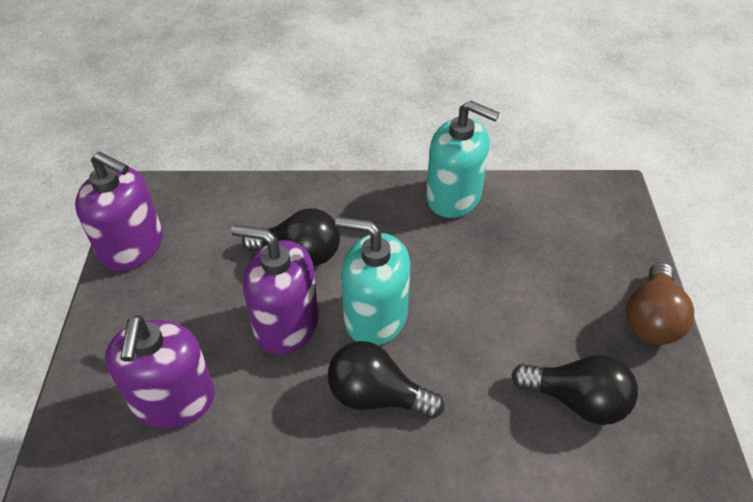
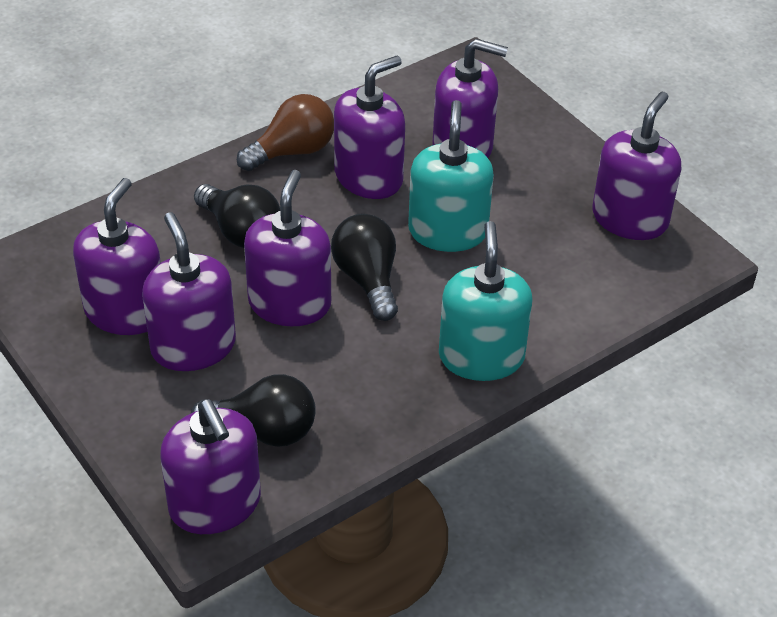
purple soap dispenser: 3 -> 7

